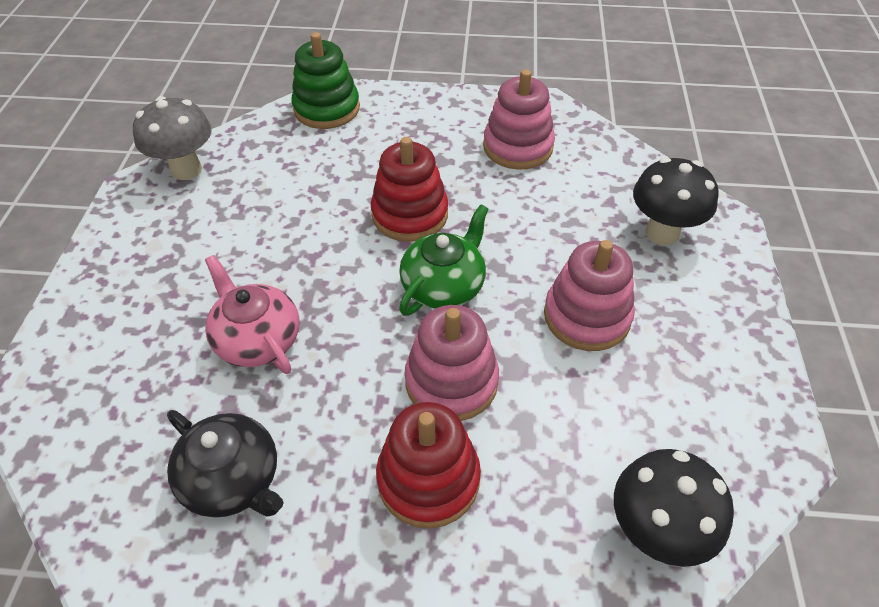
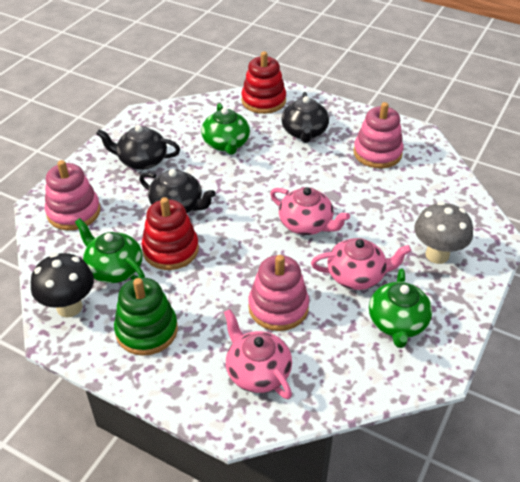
black mushroom: 2 -> 1
black teapot: 1 -> 3
green teapot: 1 -> 3
pink teapot: 1 -> 3

